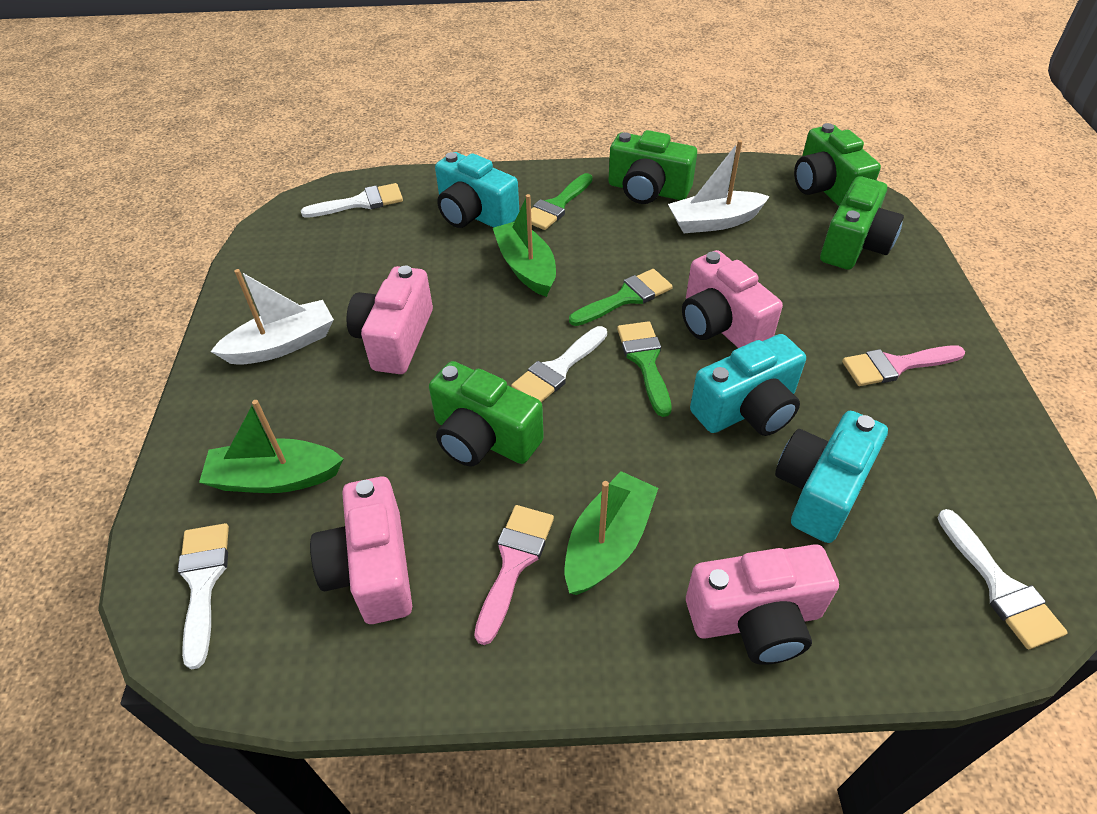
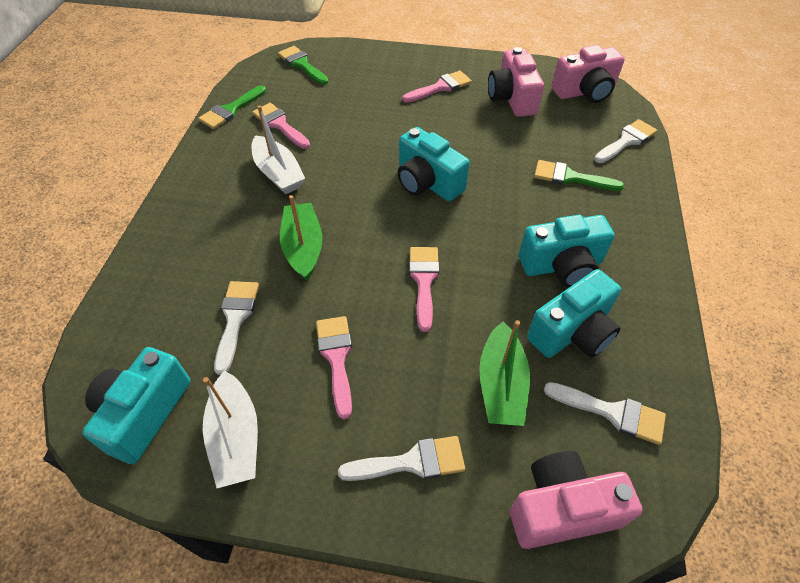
green boat: 3 -> 2
green camera: 4 -> 0
pink brush: 2 -> 4
pink camera: 4 -> 3
turquoise camera: 3 -> 4

